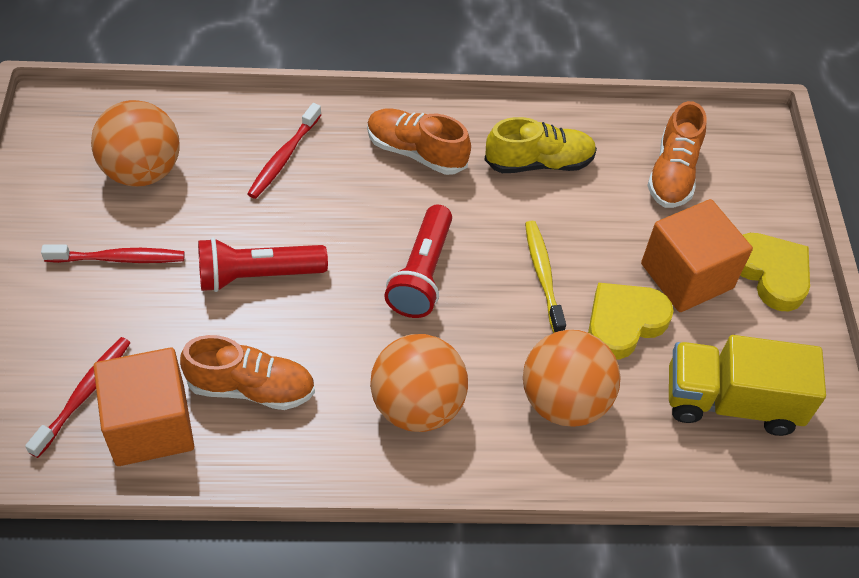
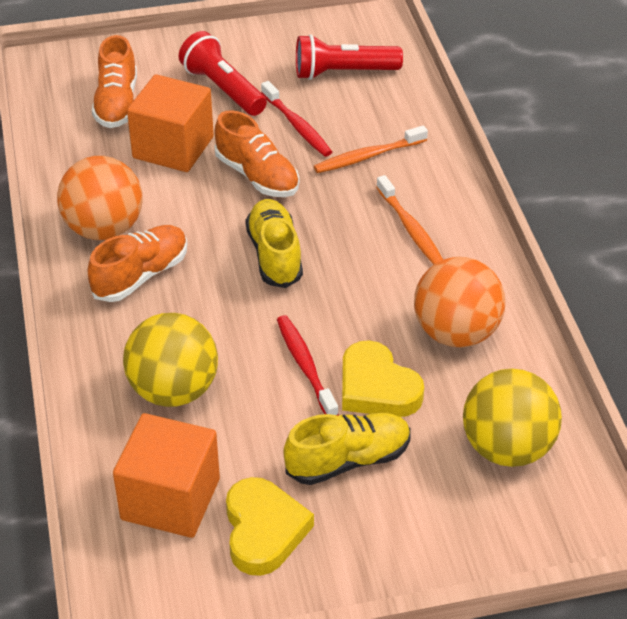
orange ball: 3 -> 2
orange toothbrush: 0 -> 2
red toothbrush: 3 -> 2
yellow ball: 0 -> 2
yellow shoe: 1 -> 2
yellow toothbrush: 1 -> 0
yellow truck: 1 -> 0

